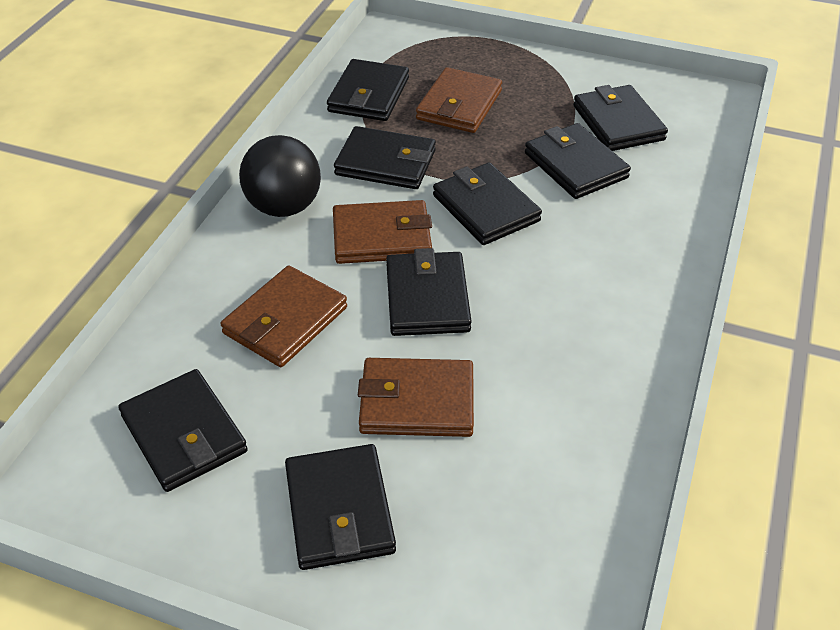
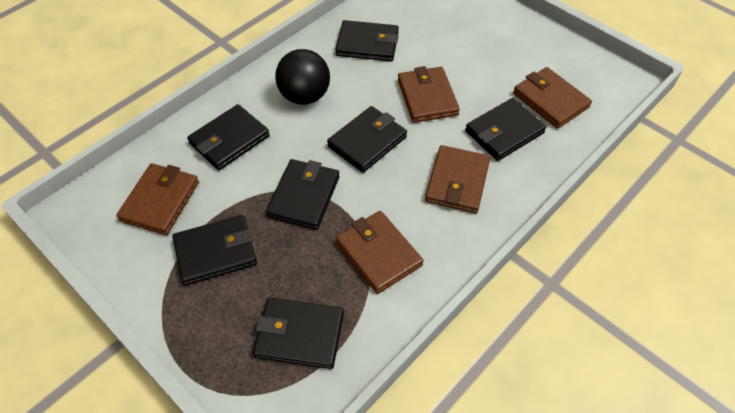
black wallet: 8 -> 7
brown wallet: 4 -> 5

